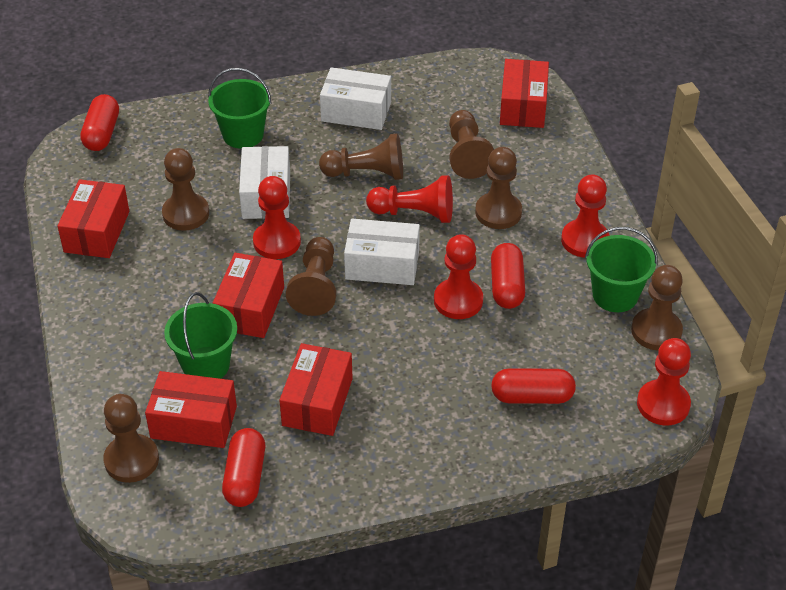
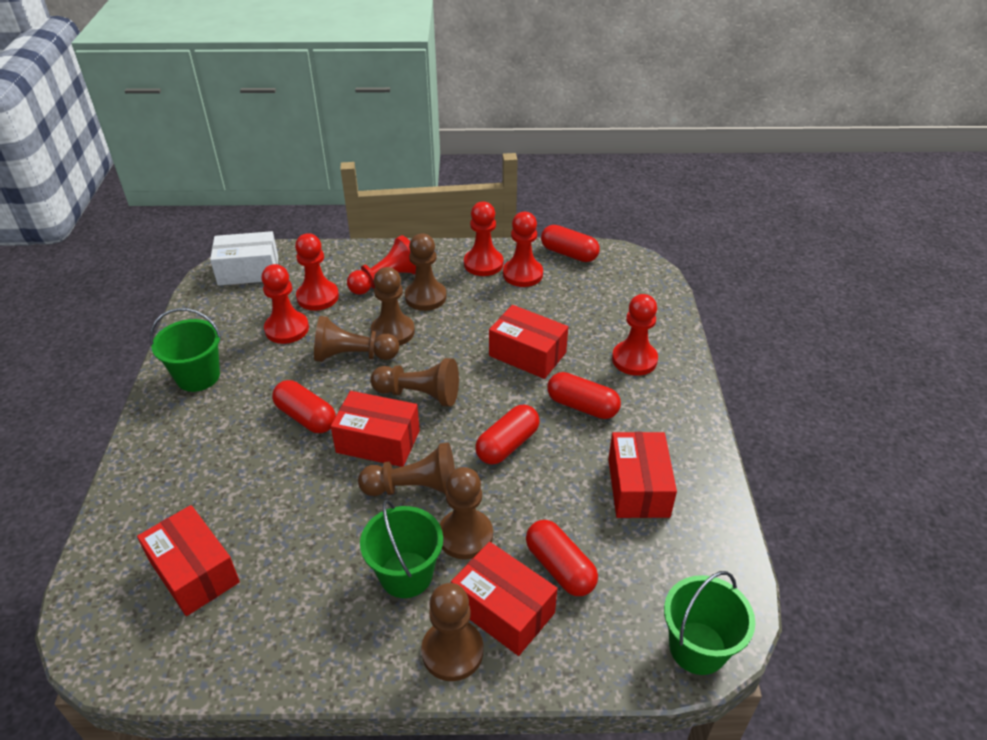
red capsule: 4 -> 5
red pawn: 5 -> 6
white box: 3 -> 1

